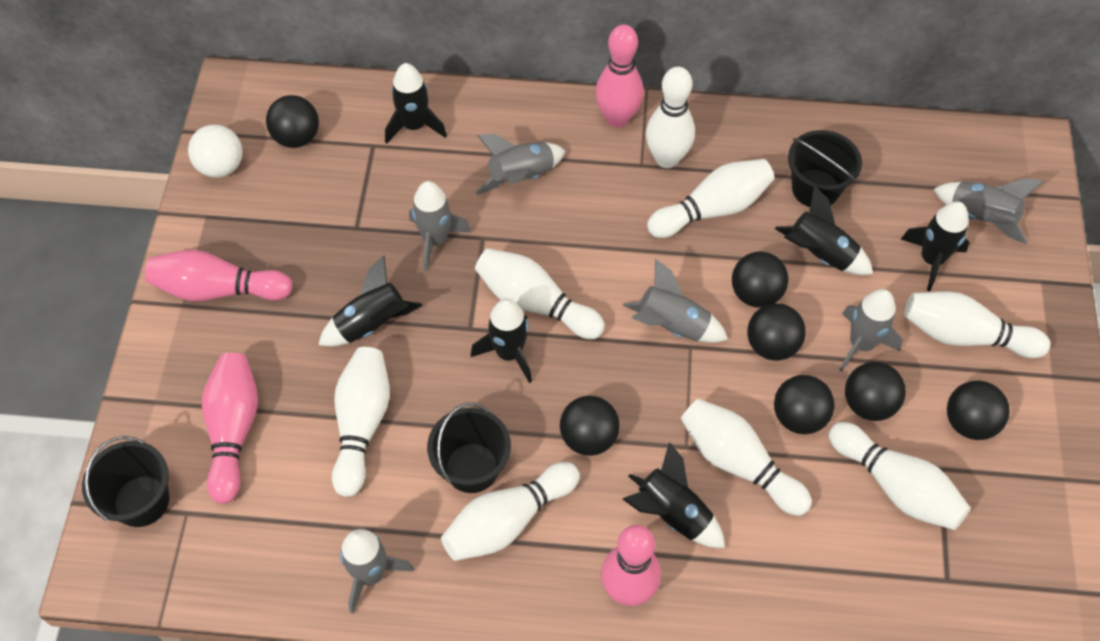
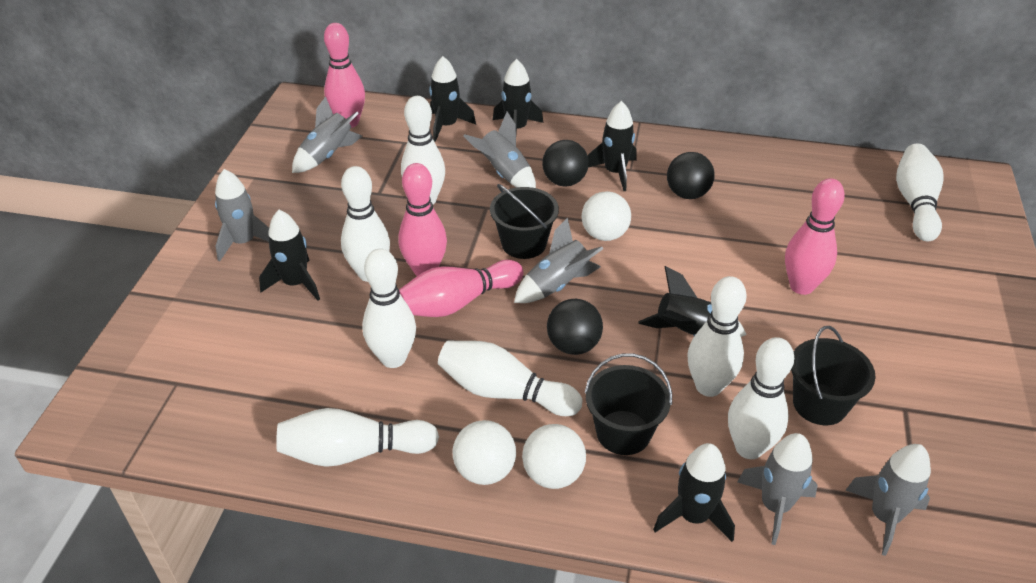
black ball: 7 -> 3
white ball: 1 -> 3

